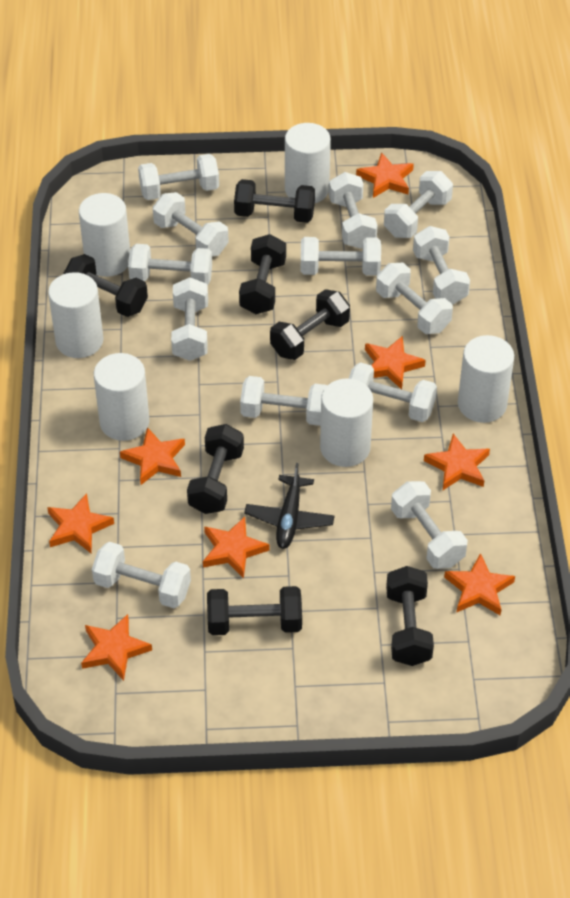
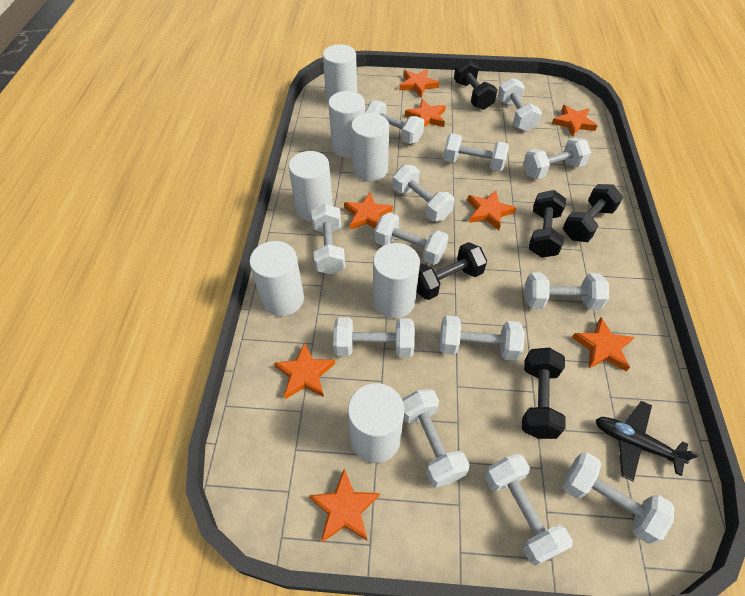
black dumbbell: 7 -> 5
white cylinder: 6 -> 7

